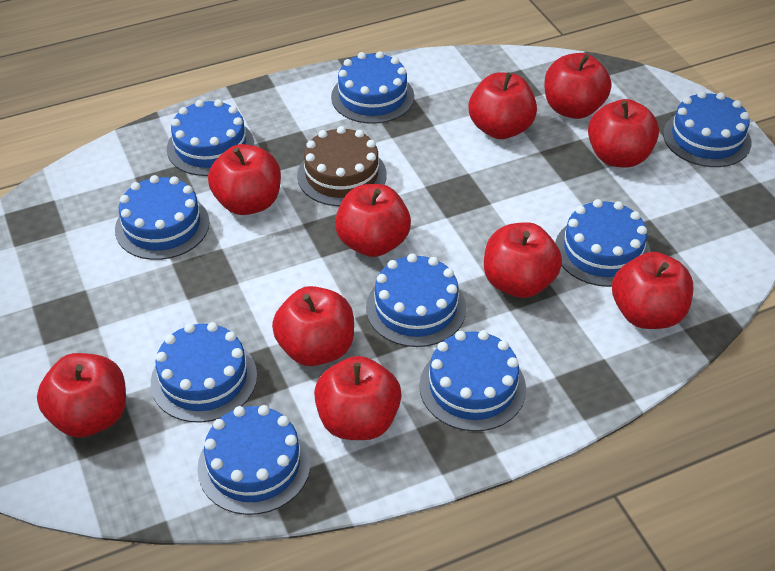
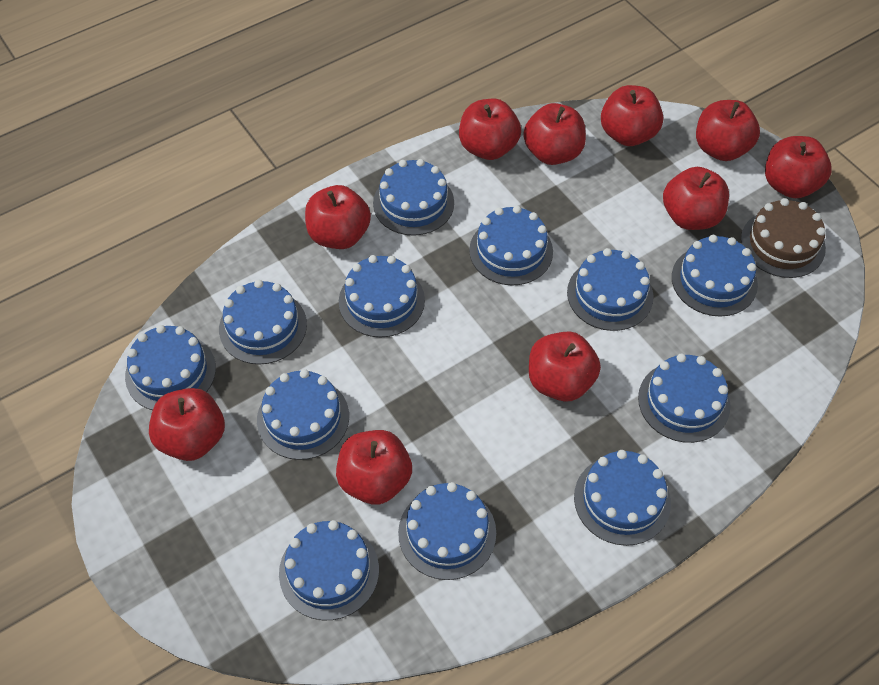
blue cake: 9 -> 12

